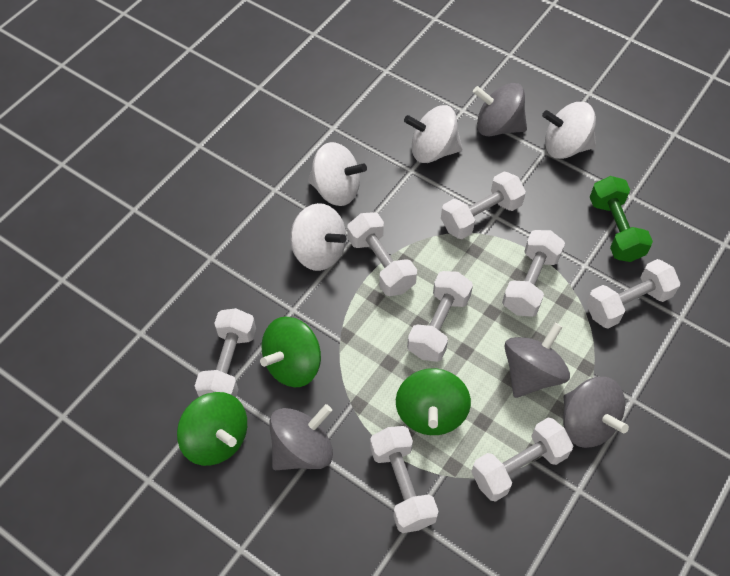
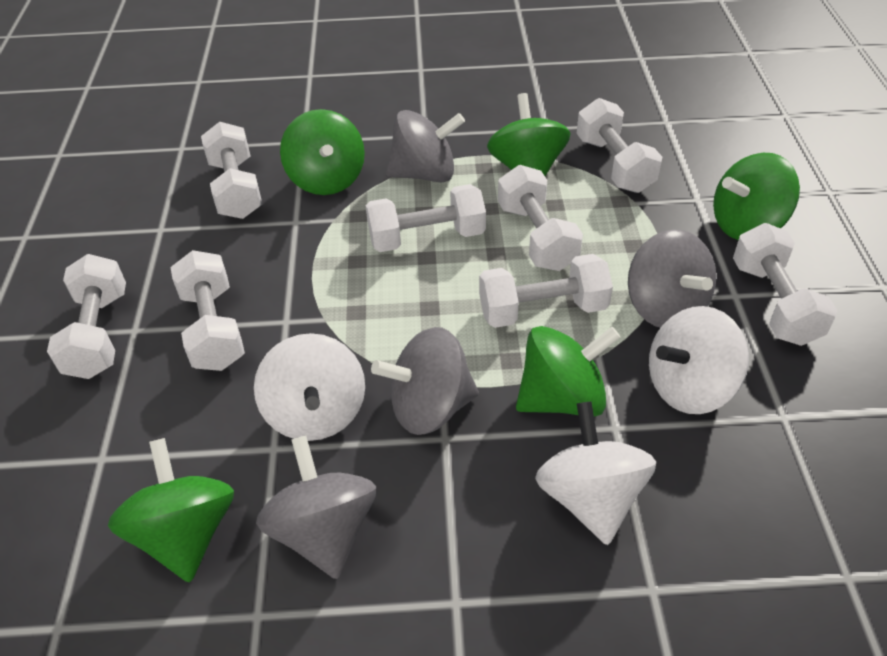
green dumbbell: 1 -> 0
green spinning top: 3 -> 5
white spinning top: 4 -> 3

